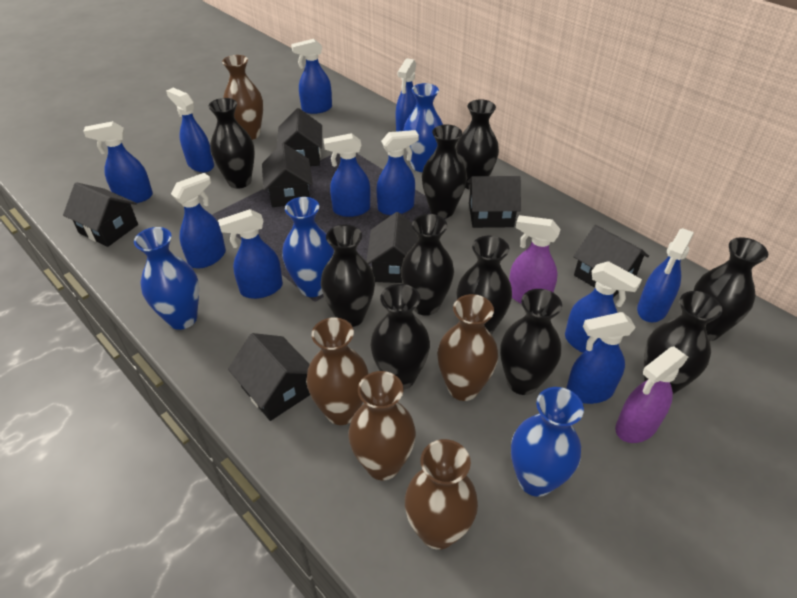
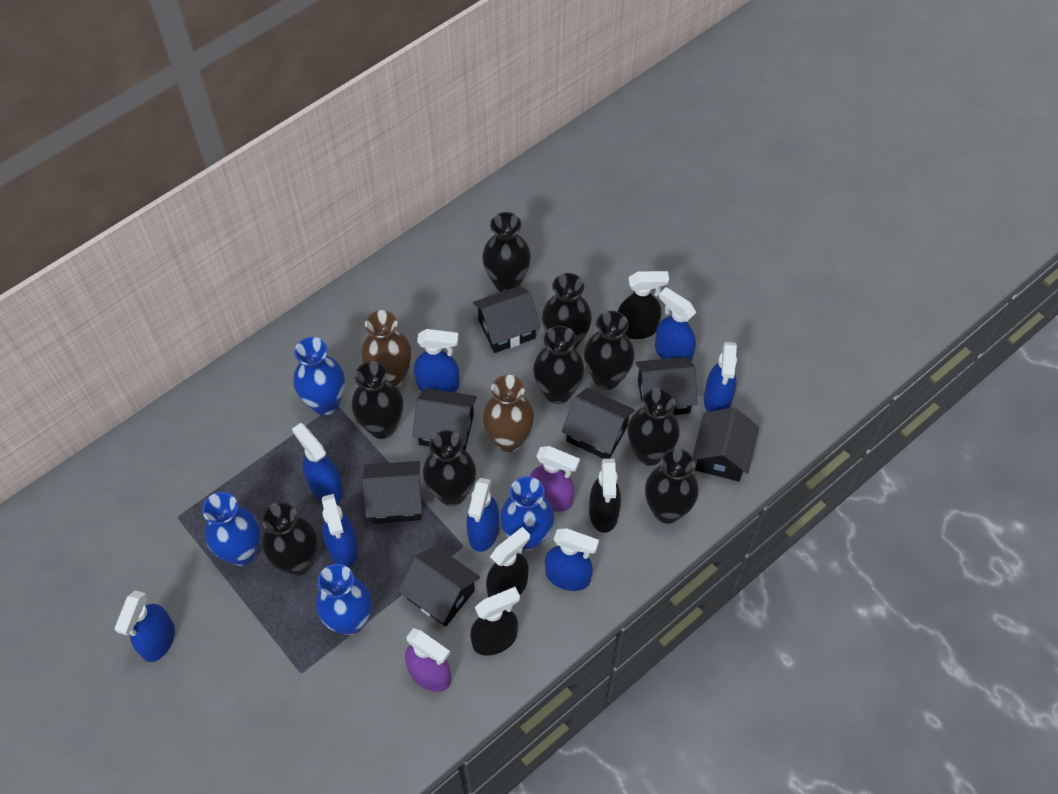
black spray bottle: 0 -> 4
black vase: 10 -> 9
blue spray bottle: 11 -> 8
brown vase: 5 -> 2

